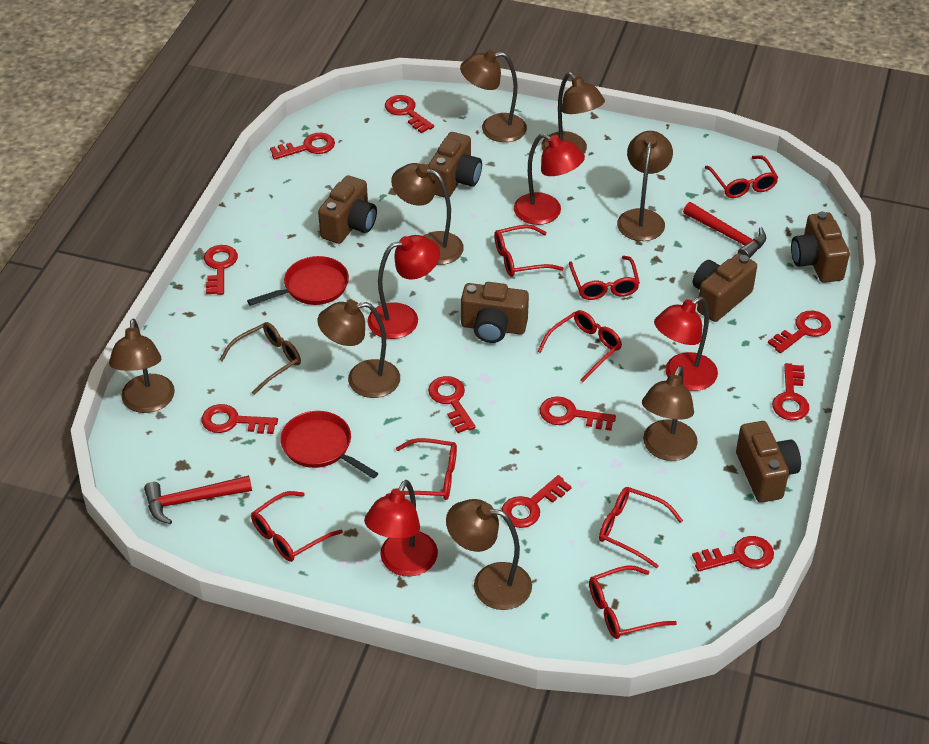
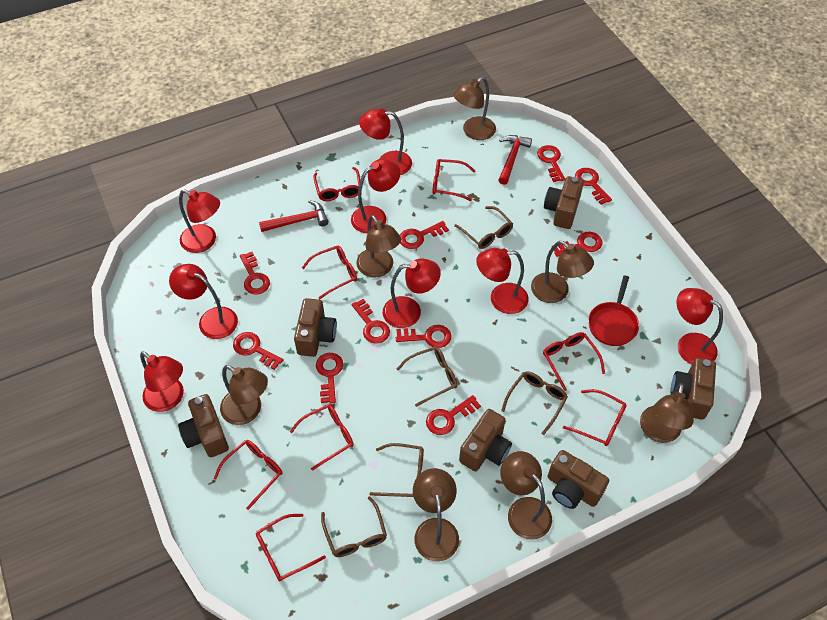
brown glasses: 1 -> 5
brown lamp: 8 -> 7
red lamp: 4 -> 8
red pan: 2 -> 1

